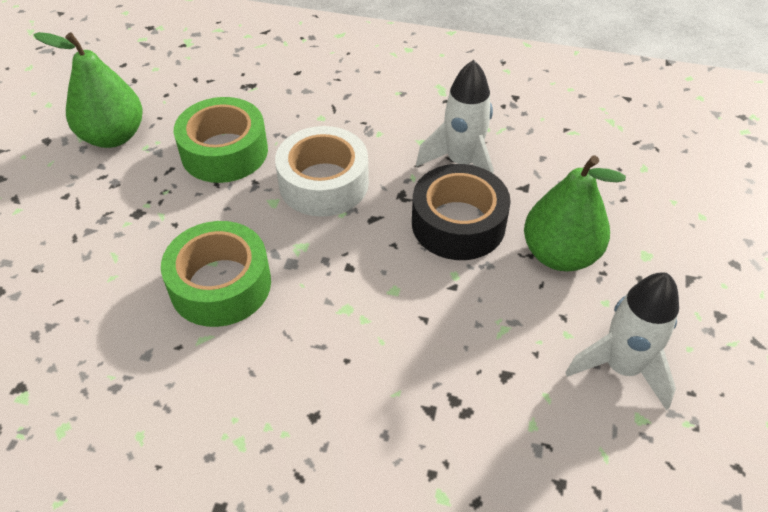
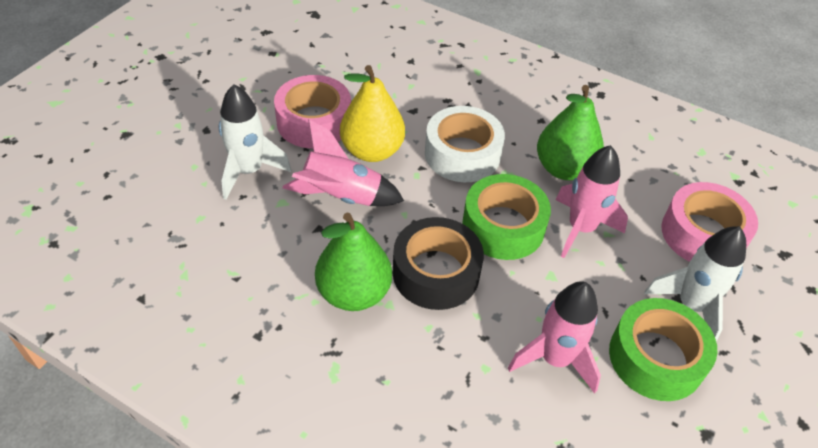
pink rocket: 0 -> 3
pink tape: 0 -> 2
yellow pear: 0 -> 1

